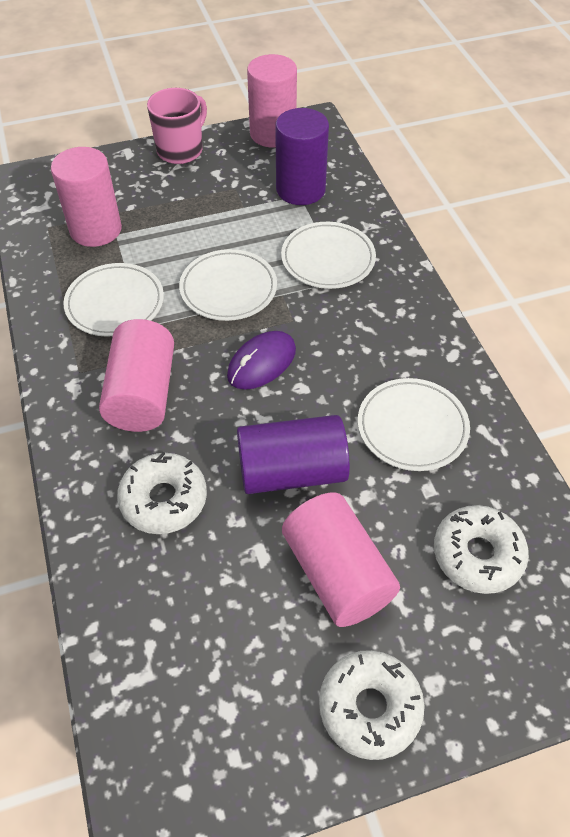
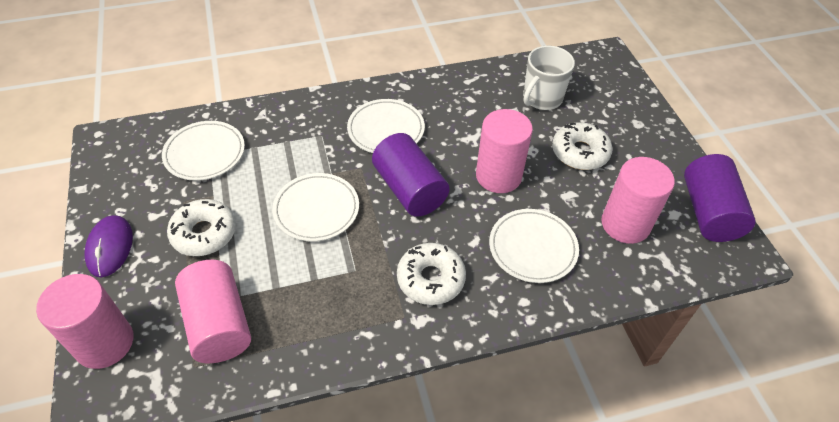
pink mug: 1 -> 0
white mug: 0 -> 1

